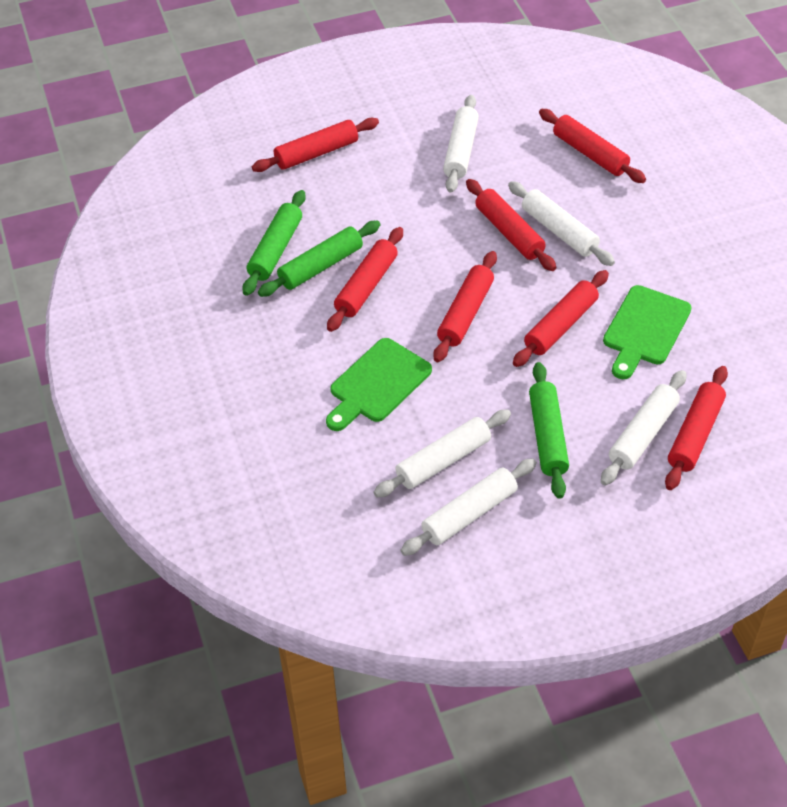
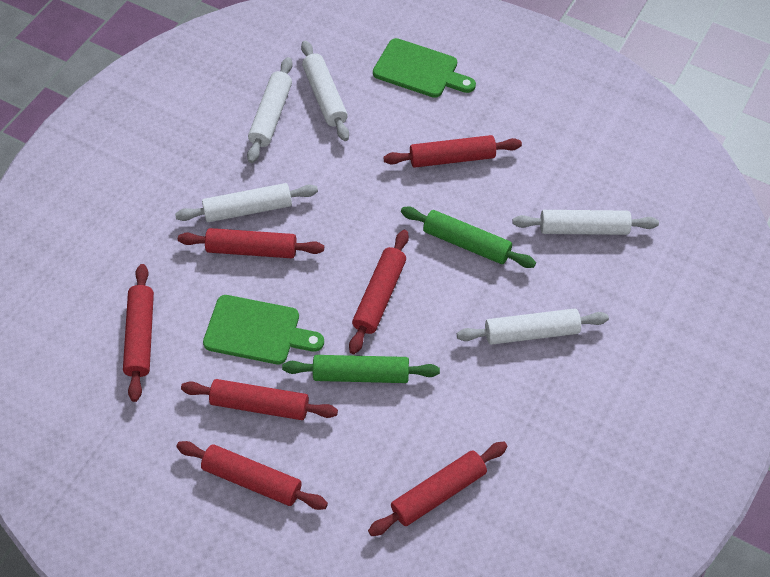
green rolling pin: 3 -> 2

